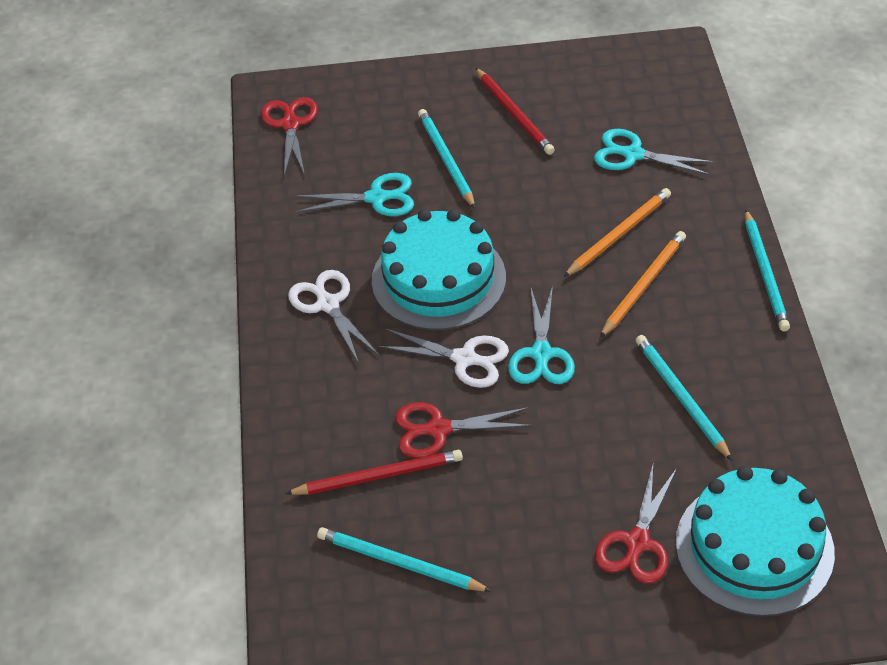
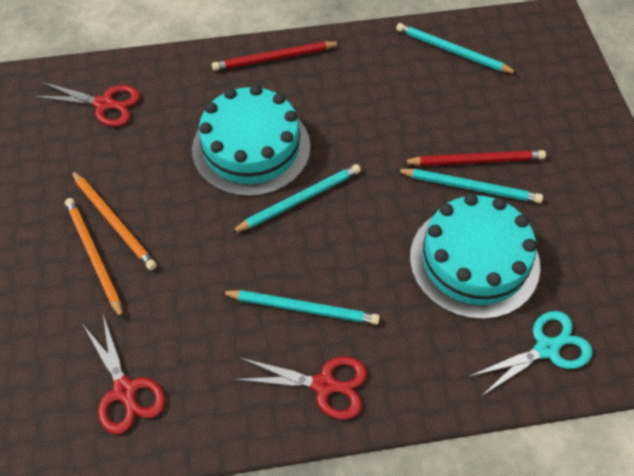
turquoise scissors: 3 -> 1
white scissors: 2 -> 0

